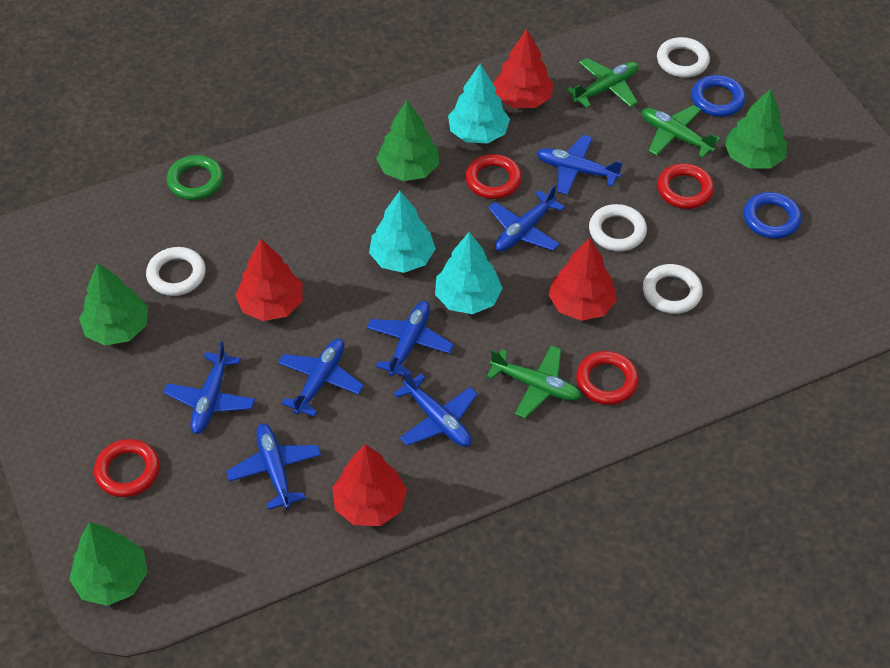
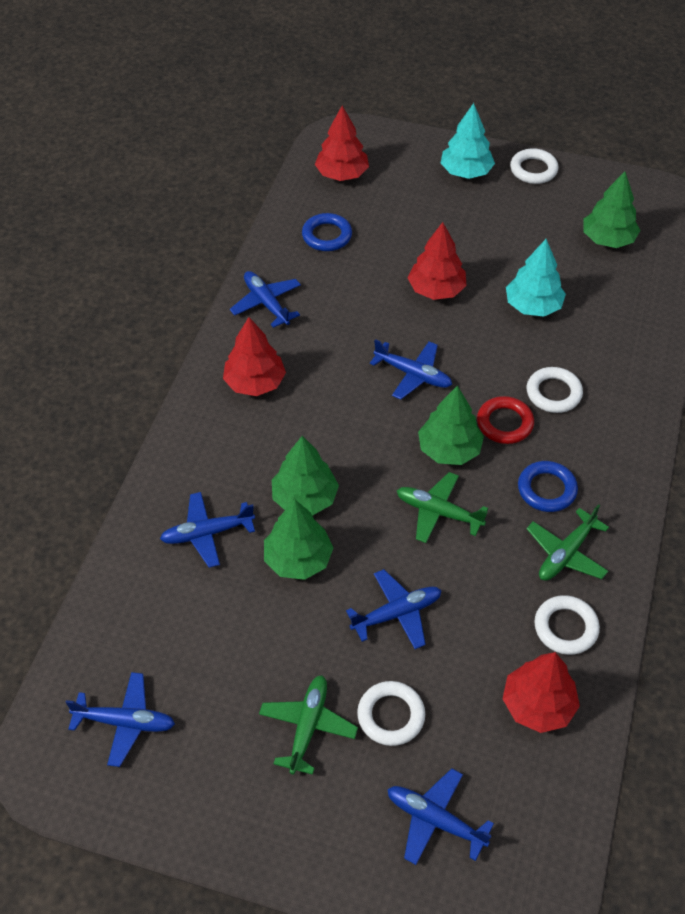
blue plane: 7 -> 6
green ring: 1 -> 0
red ring: 4 -> 1
turquoise tree: 3 -> 2

